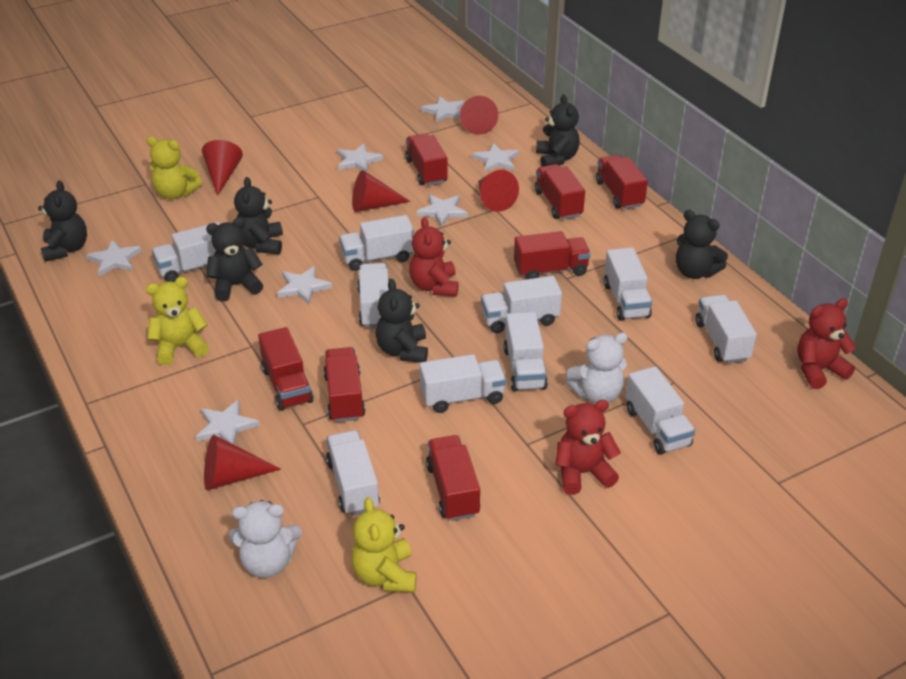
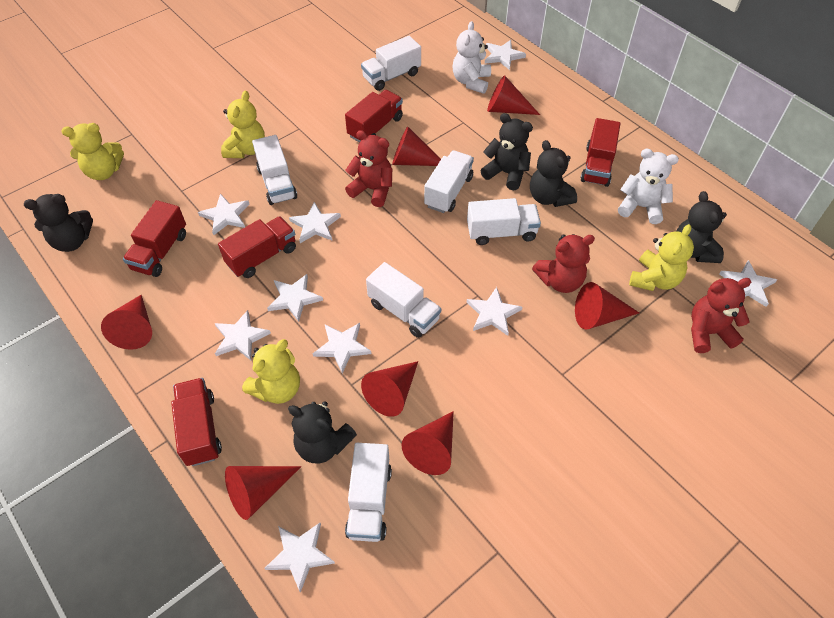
black teddy bear: 6 -> 5
red cone: 5 -> 7
red truck: 7 -> 5
white star: 7 -> 9
white truck: 10 -> 6
yellow teddy bear: 3 -> 4

